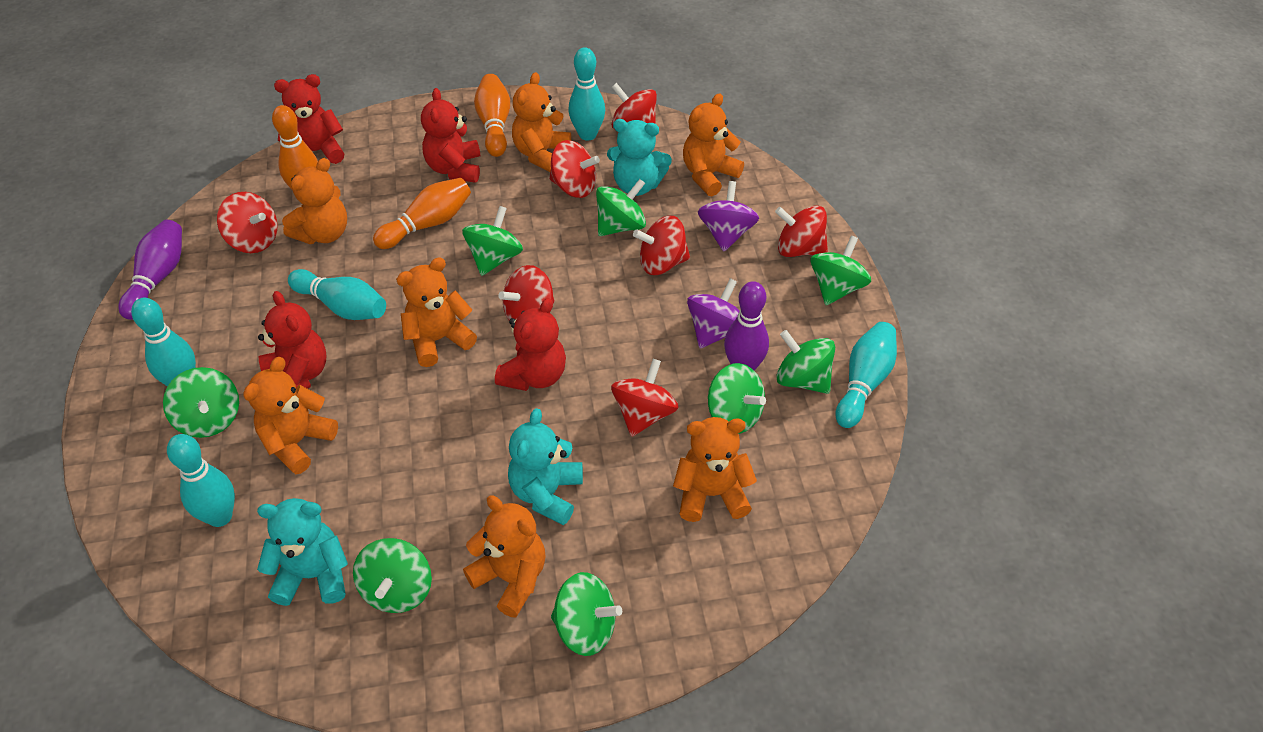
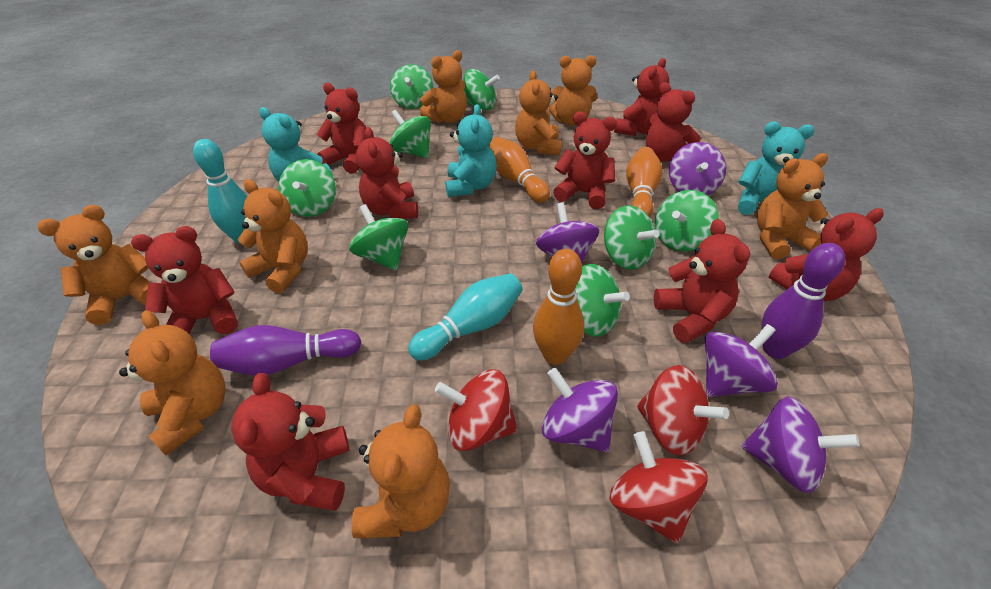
orange teddy bear: 7 -> 8
purple spinning top: 2 -> 5
red spinning top: 7 -> 3
red teddy bear: 4 -> 9
turquoise bowling pin: 5 -> 2

